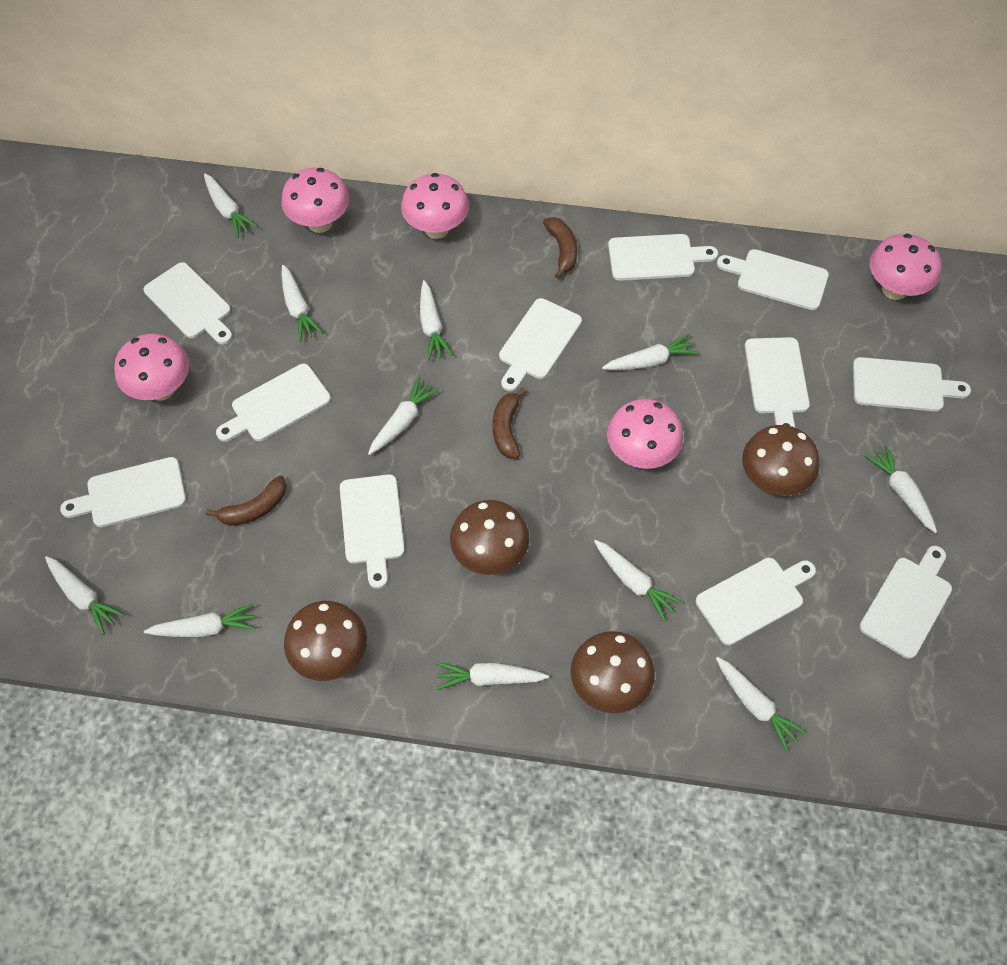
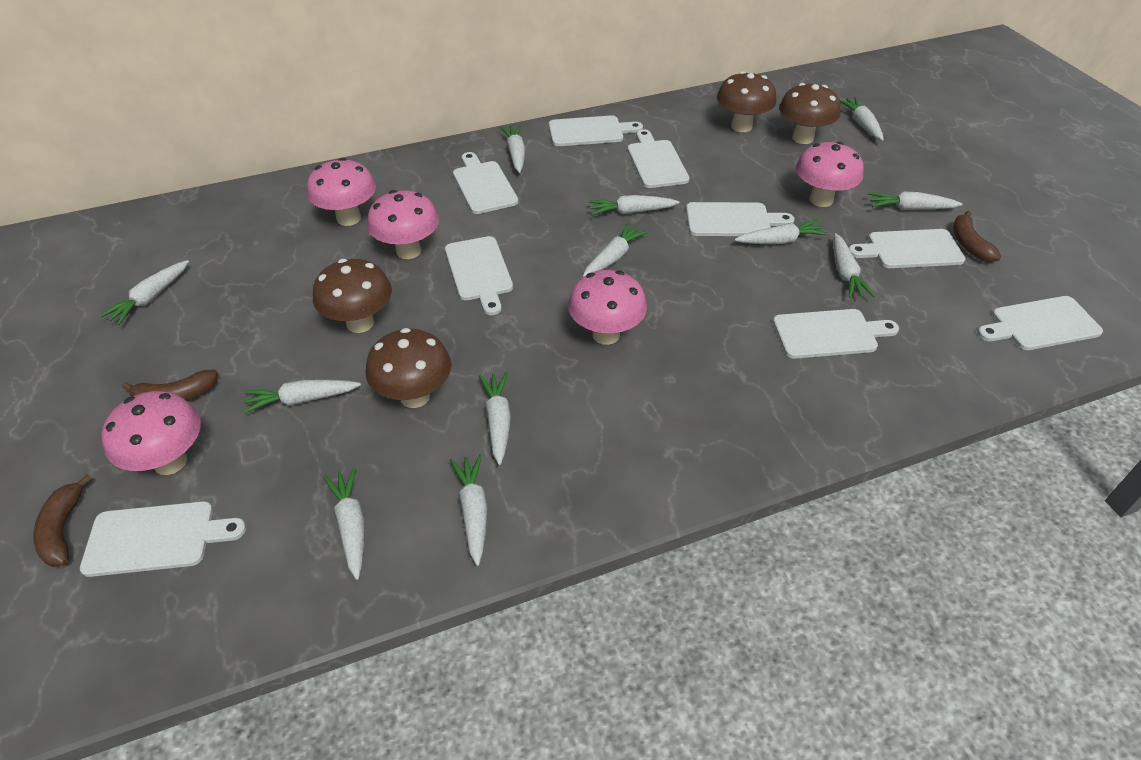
white carrot: 11 -> 12
white cutting board: 11 -> 9

